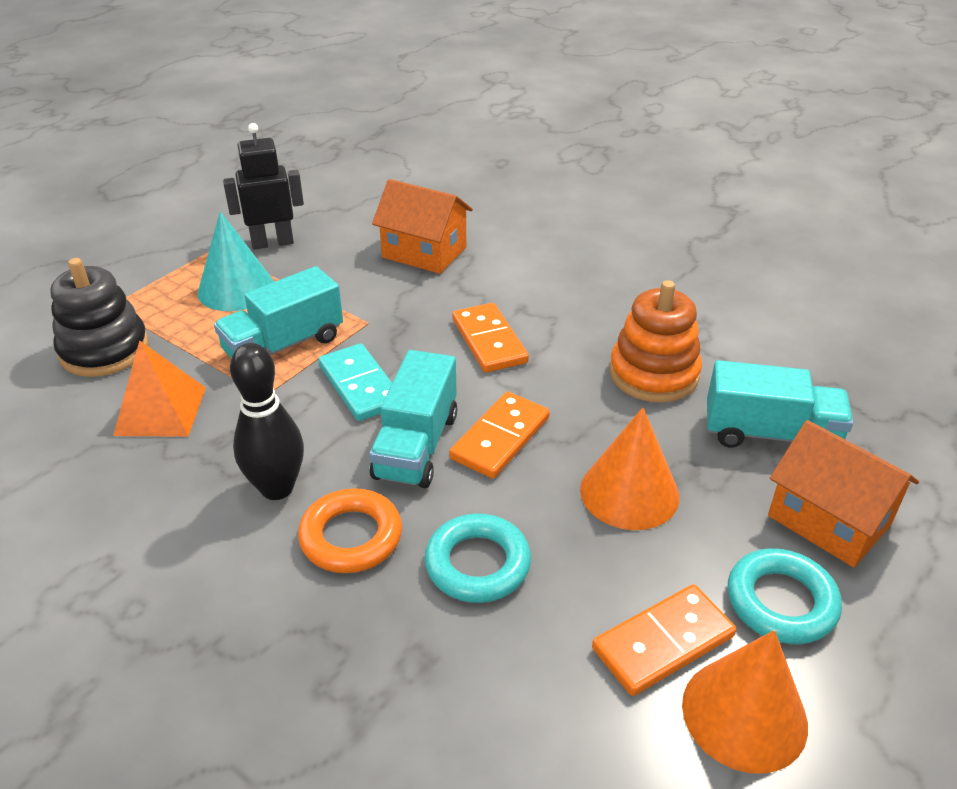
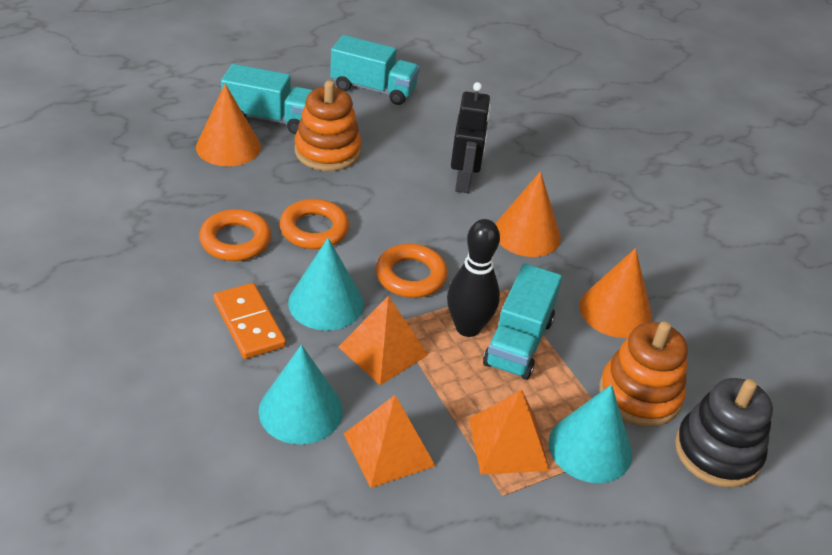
orange cone: 2 -> 3
orange domino: 3 -> 1
orange house: 2 -> 0
orange pyramid: 1 -> 3
orange ring: 1 -> 3
orange stacking toy: 1 -> 2
turquoise cone: 1 -> 3
turquoise domino: 1 -> 0
turquoise ring: 2 -> 0

